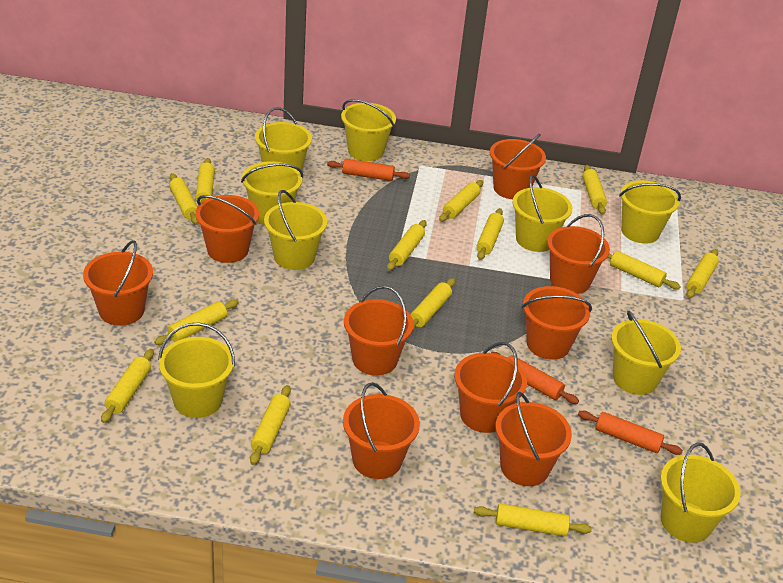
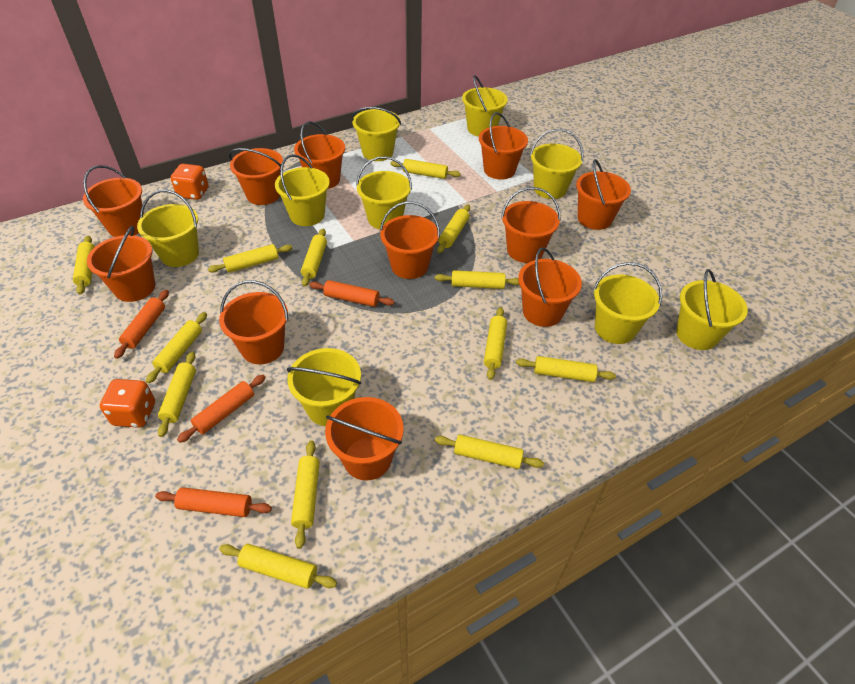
orange bucket: 9 -> 11
orange dice: 0 -> 2
orange rolling pin: 3 -> 4

